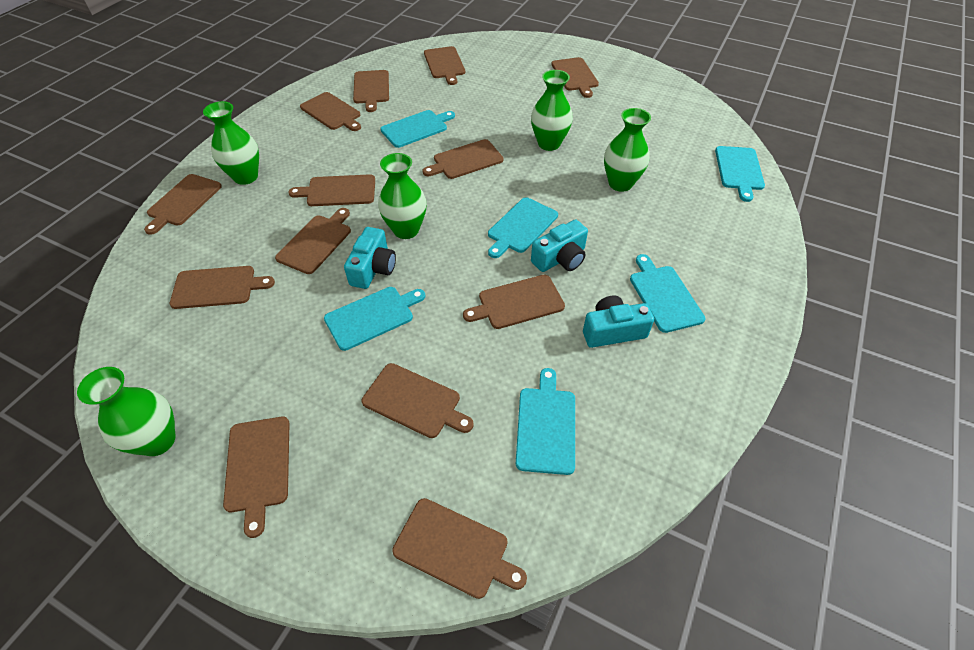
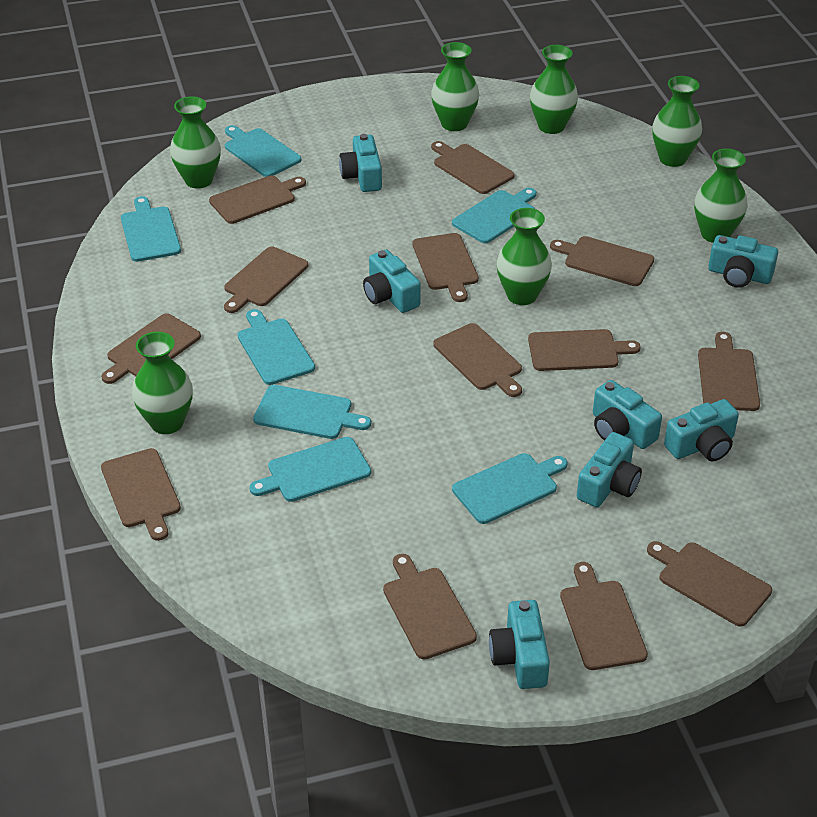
green vase: 5 -> 7
turquoise camera: 3 -> 7
turquoise cutting board: 6 -> 7

